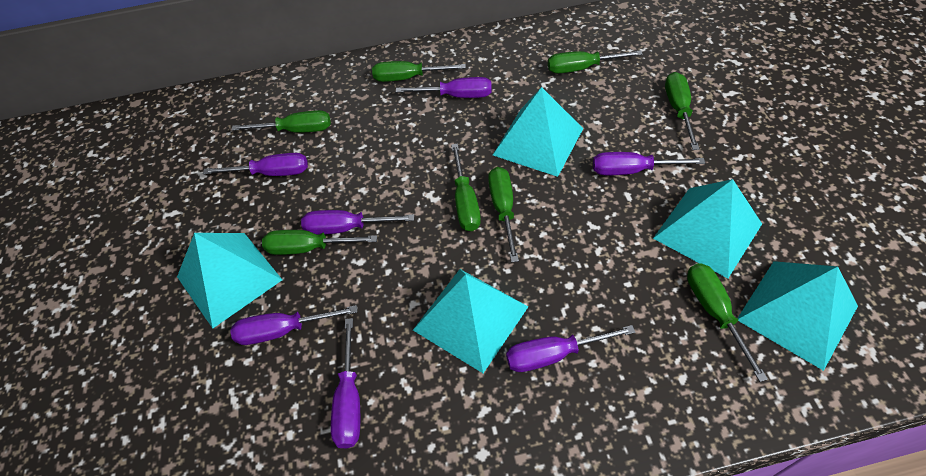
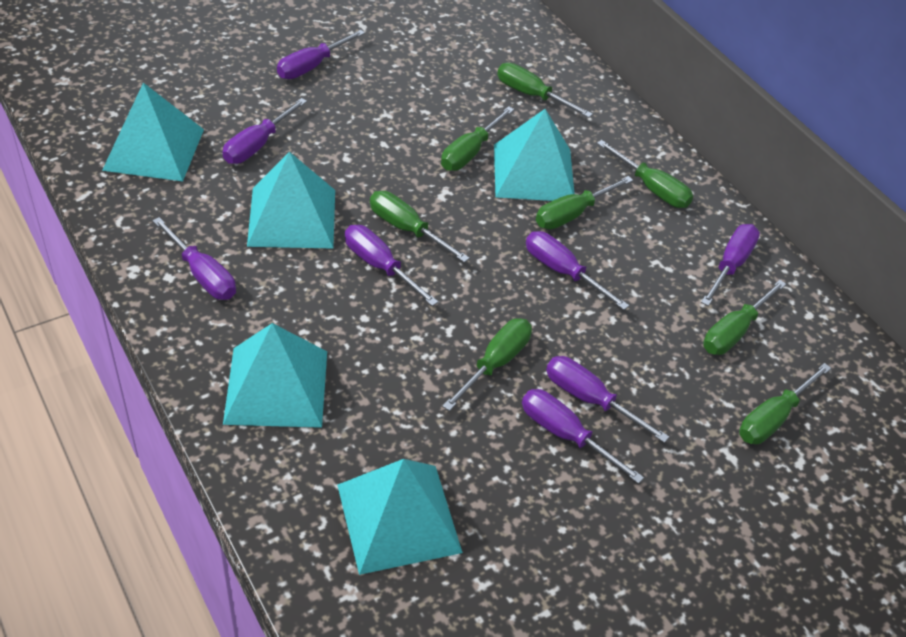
purple screwdriver: 7 -> 8

